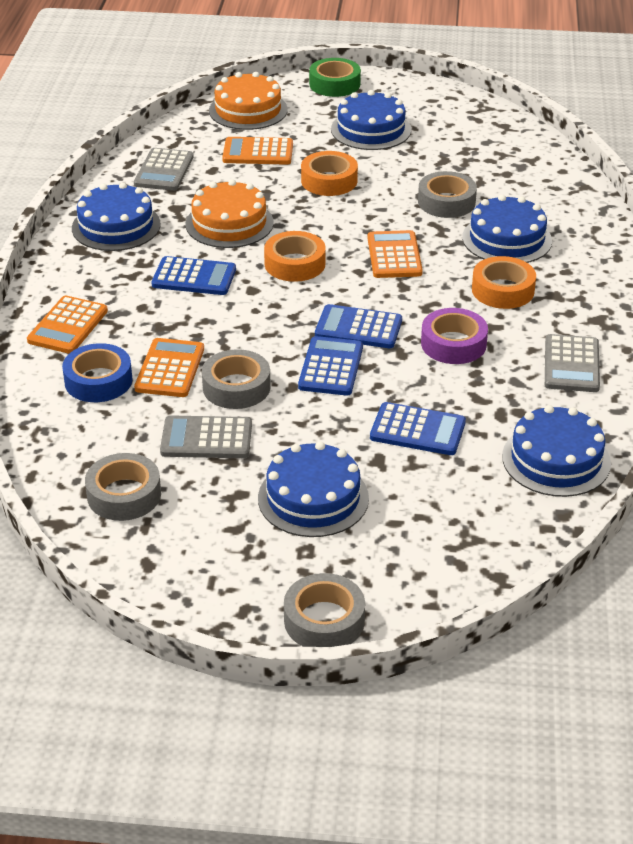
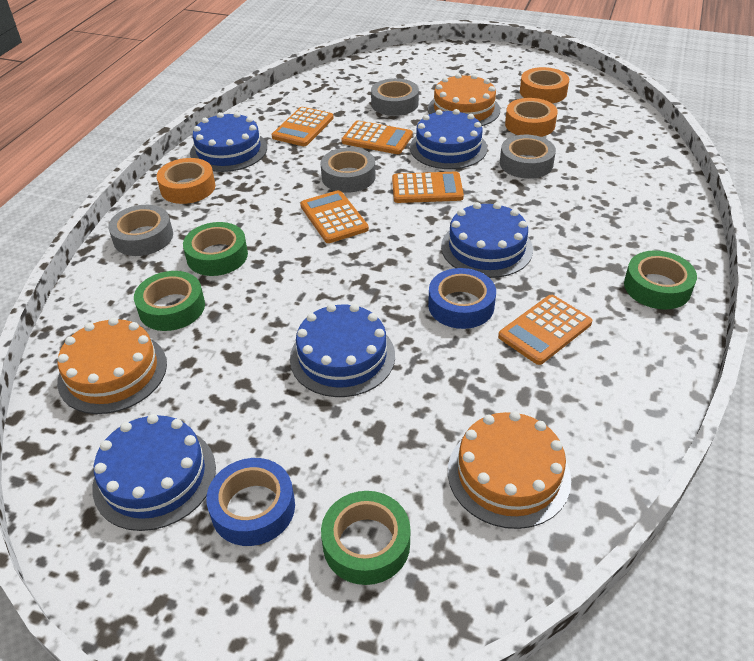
blue calculator: 4 -> 0
blue tape: 1 -> 2
green tape: 1 -> 4
grey calculator: 3 -> 0
orange cake: 2 -> 3
orange calculator: 4 -> 5
purple tape: 1 -> 0

